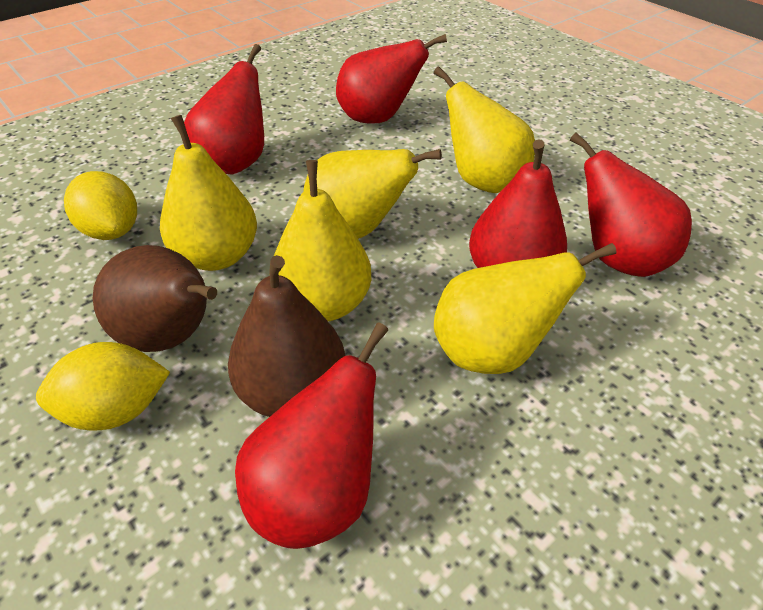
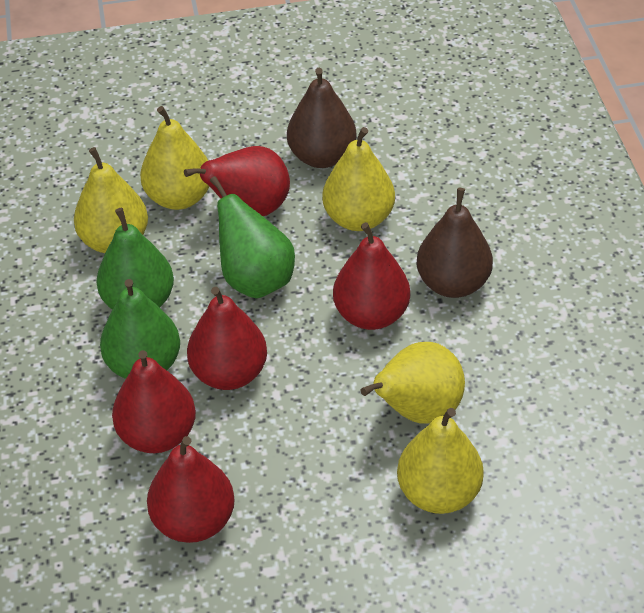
green pear: 0 -> 3
yellow lemon: 2 -> 0

